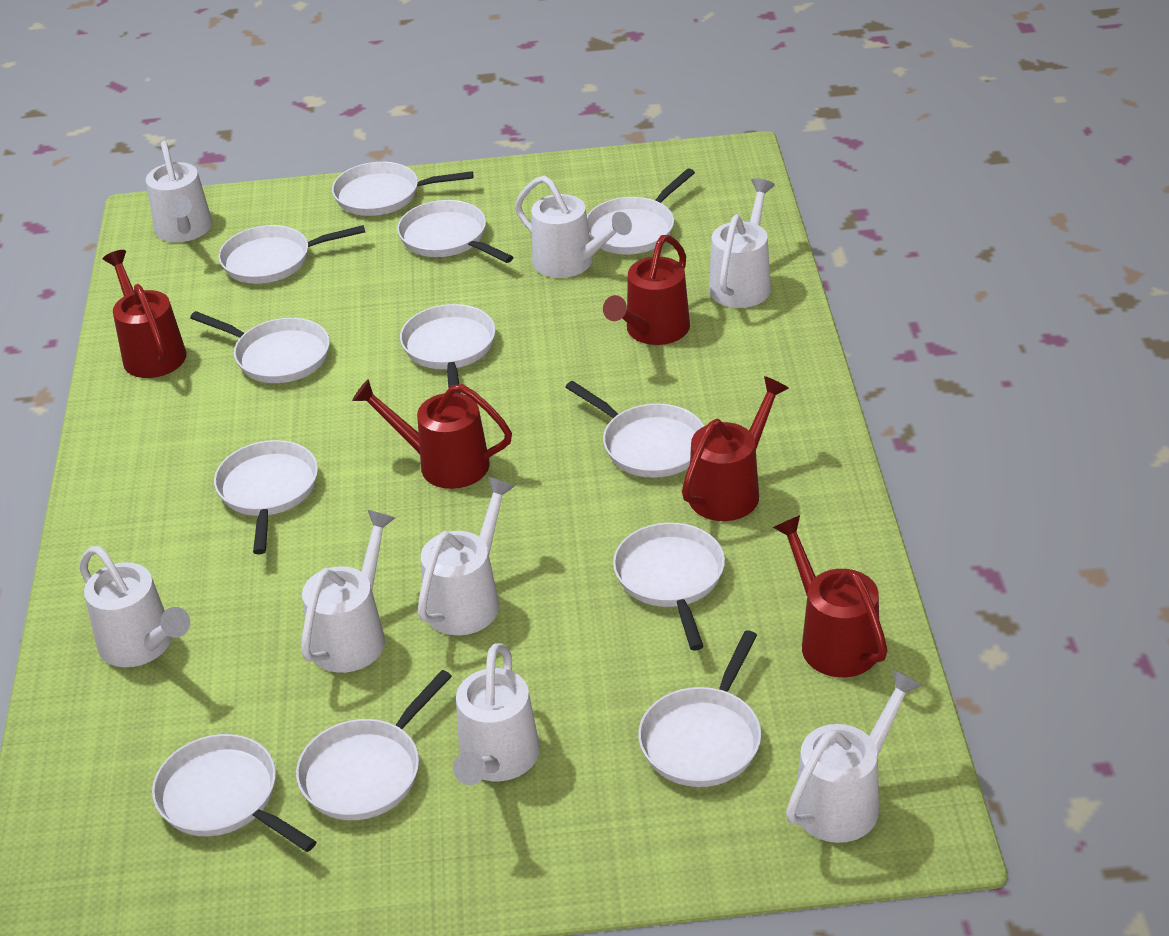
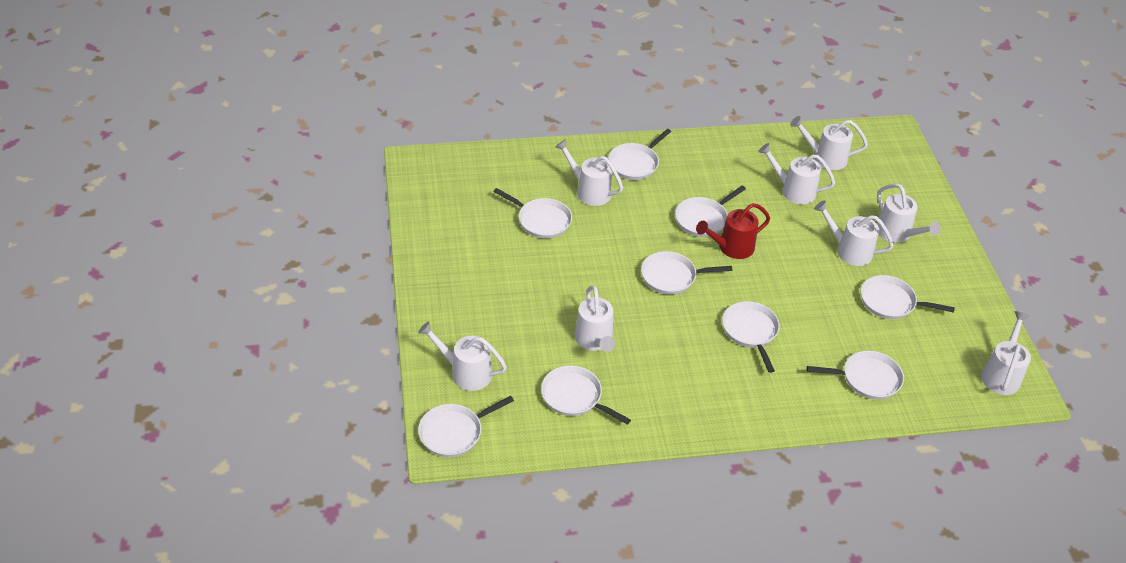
red watering can: 5 -> 1
white pan: 12 -> 9

